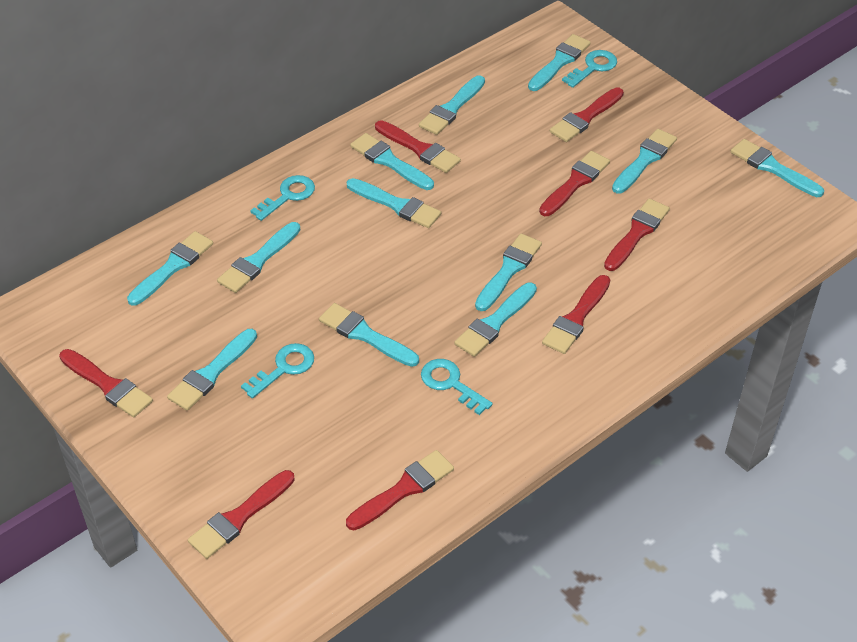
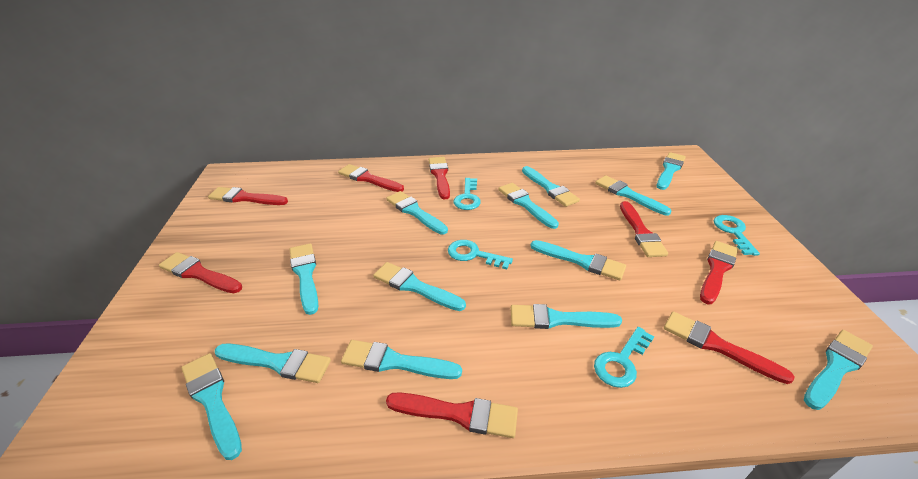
turquoise brush: 12 -> 13

